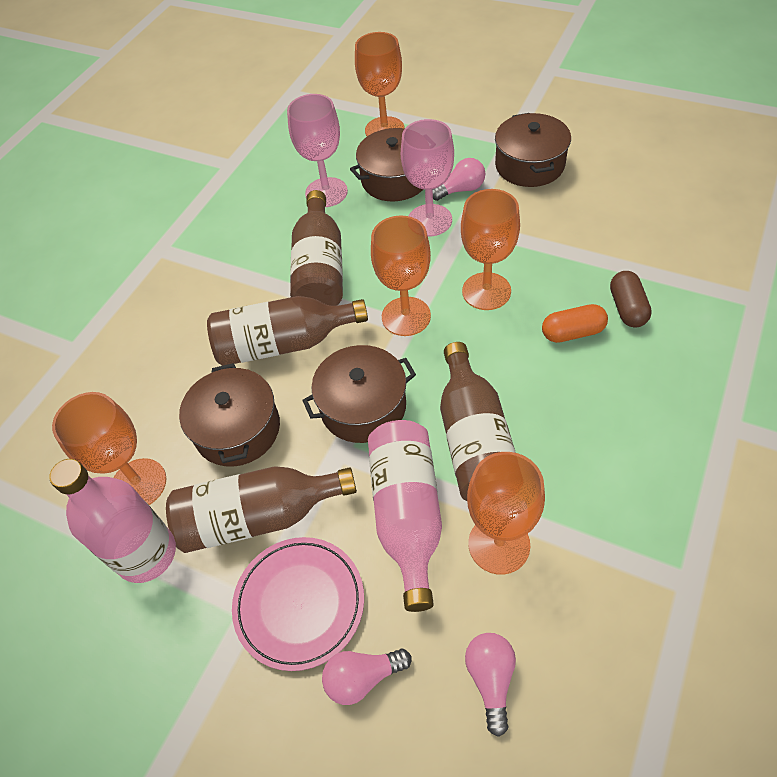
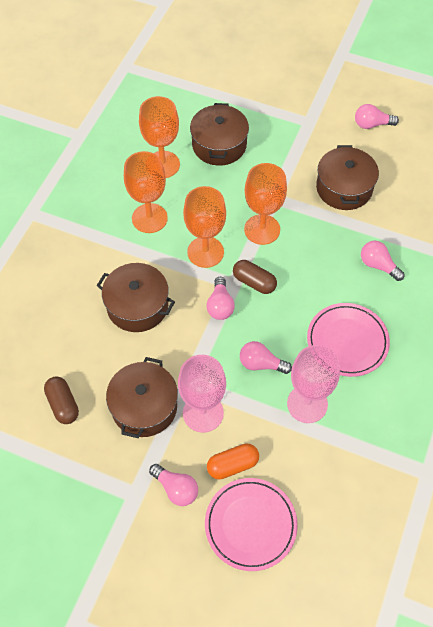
brown bottle: 4 -> 0
brown capsule: 1 -> 2
orange goblet: 5 -> 4
pink bottle: 2 -> 0
pink light bulb: 3 -> 5
pink plate: 1 -> 2

